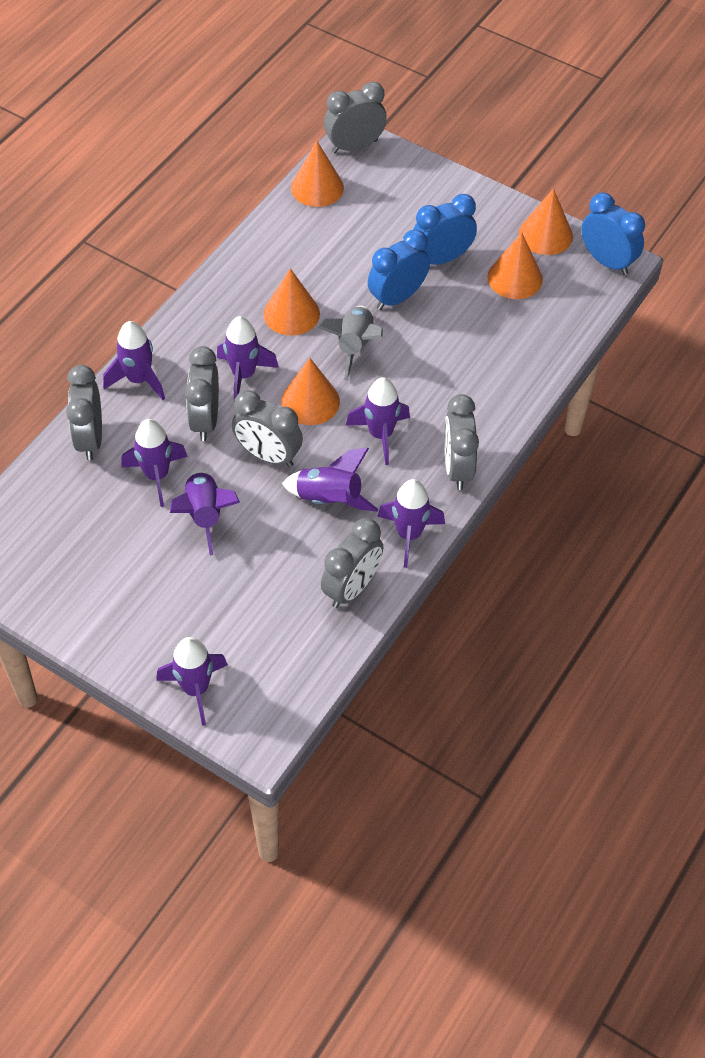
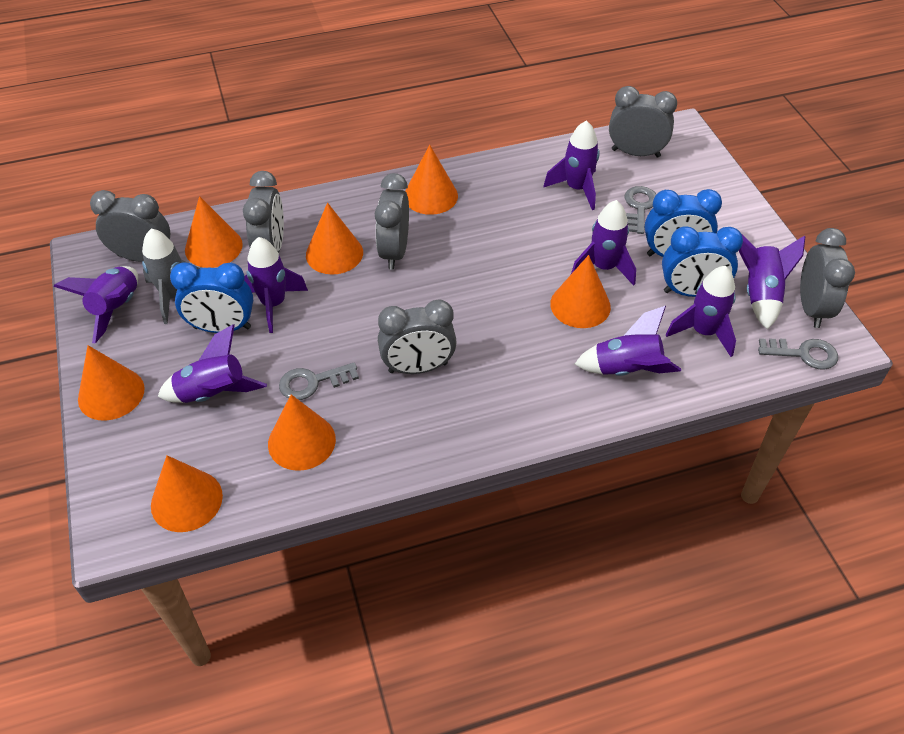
grey key: 0 -> 3
orange cone: 5 -> 7

